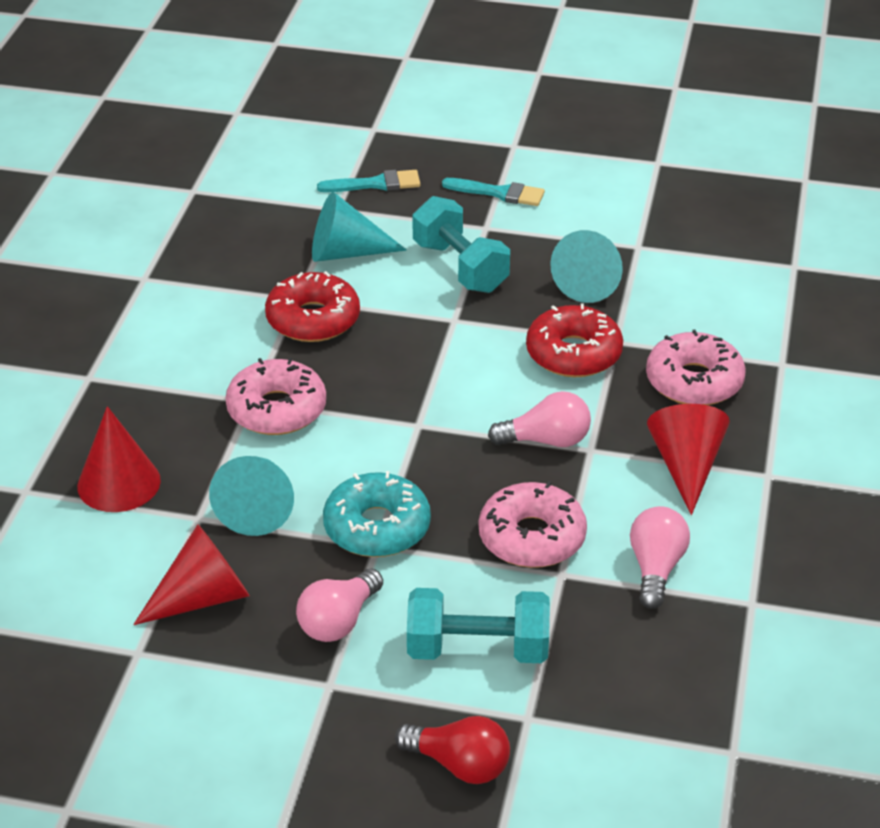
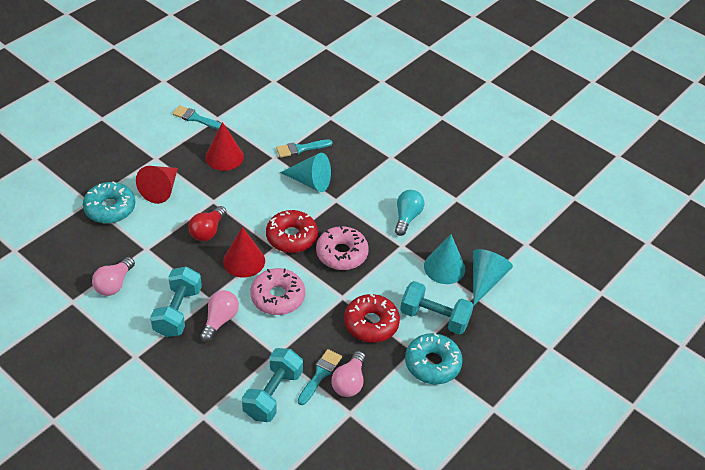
pink donut: 3 -> 2
turquoise brush: 2 -> 3
turquoise donut: 1 -> 2
turquoise dumbbell: 2 -> 3
turquoise light bulb: 0 -> 1

